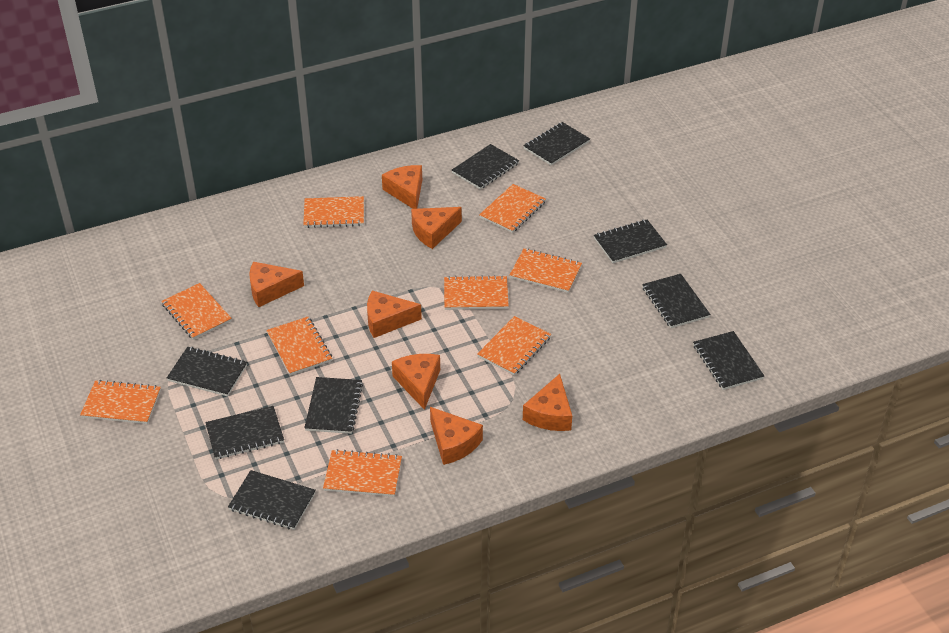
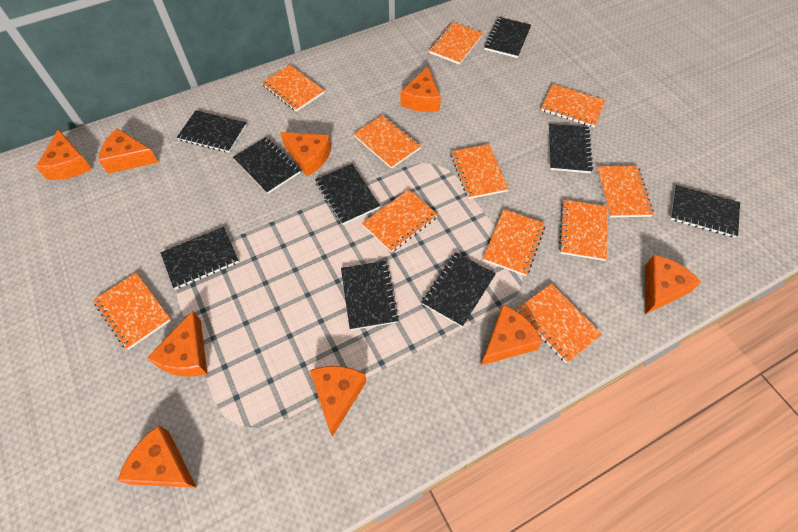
orange cheese: 7 -> 9
orange notebook: 9 -> 11

